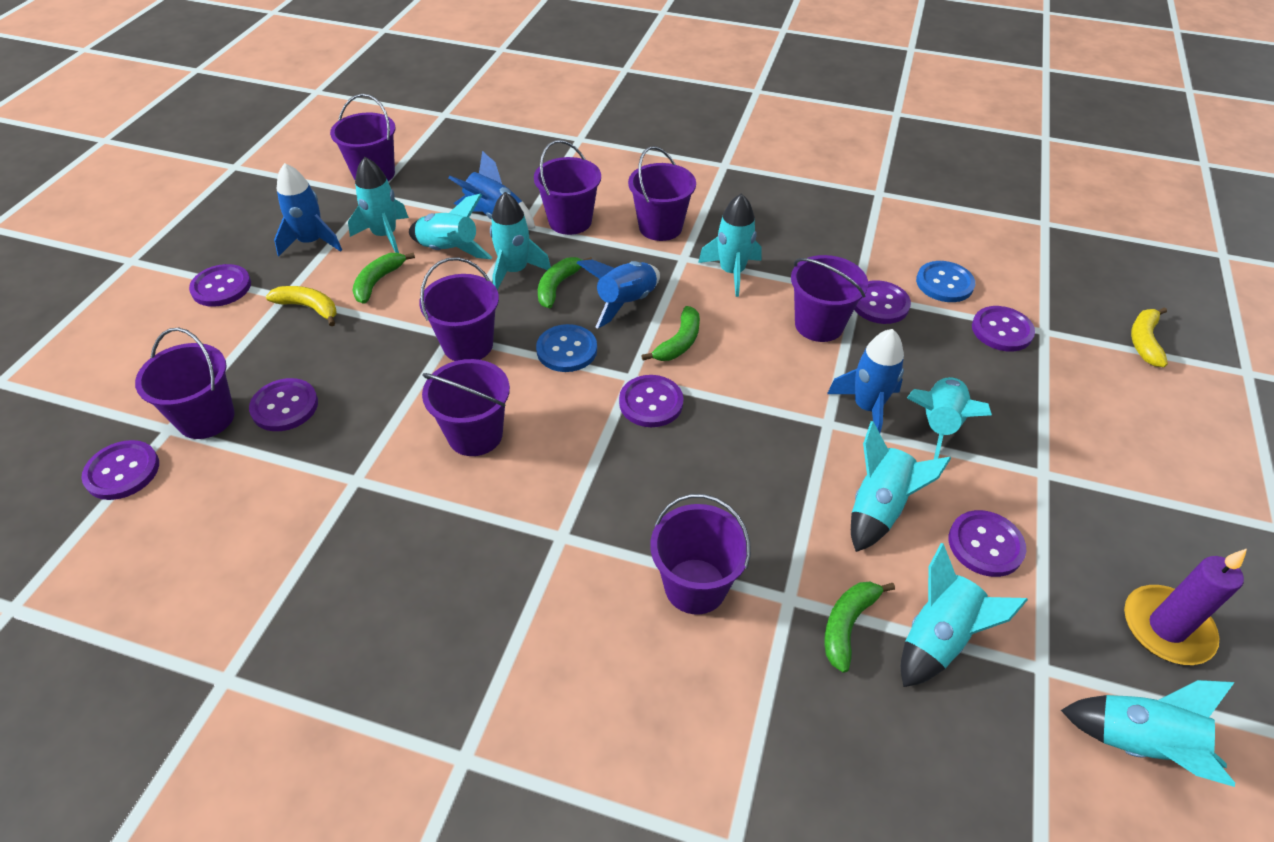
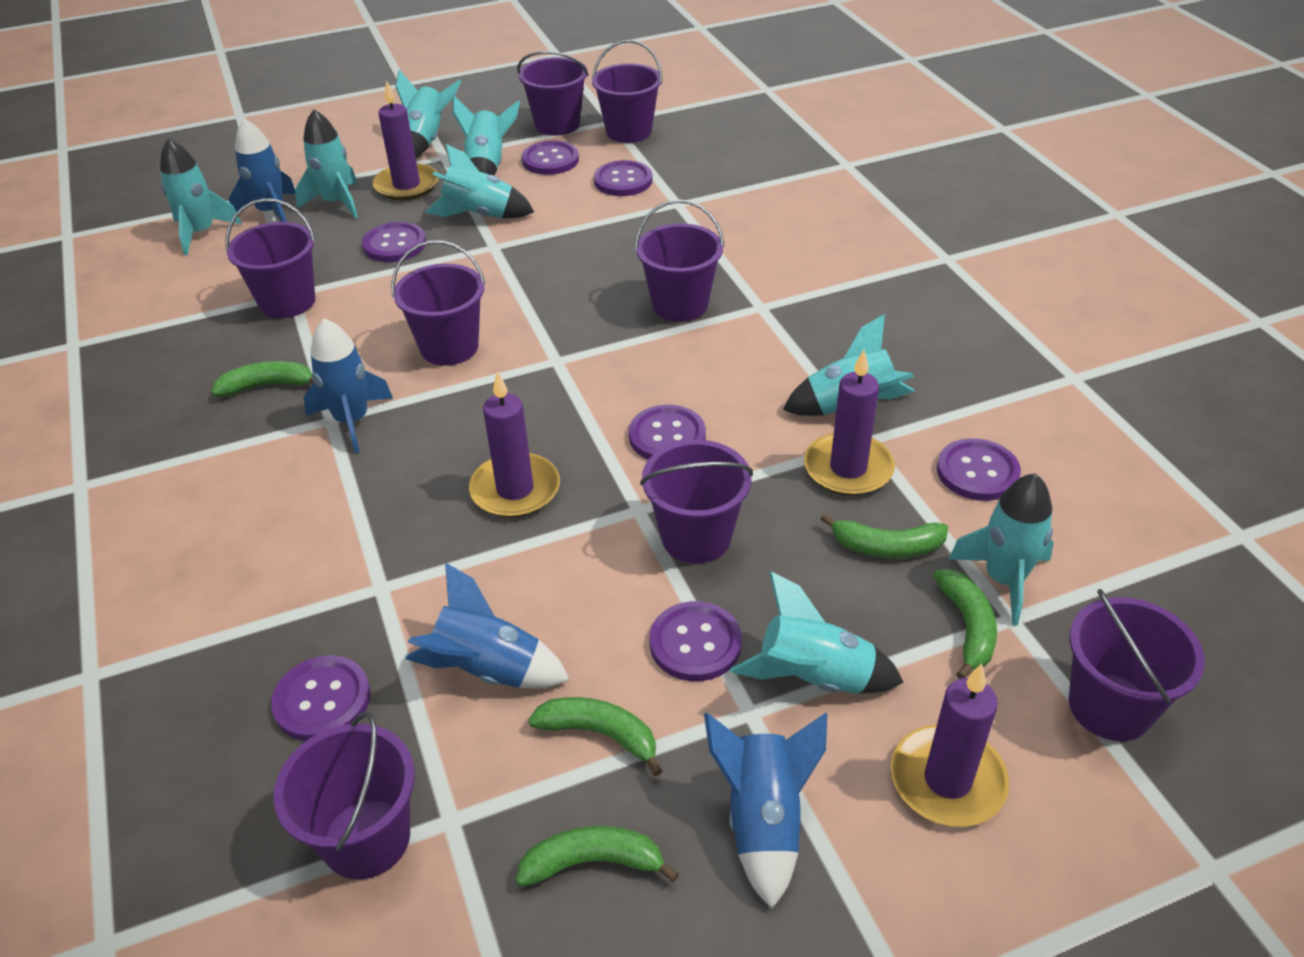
blue button: 2 -> 0
green banana: 4 -> 5
purple candle: 1 -> 4
yellow banana: 2 -> 0

